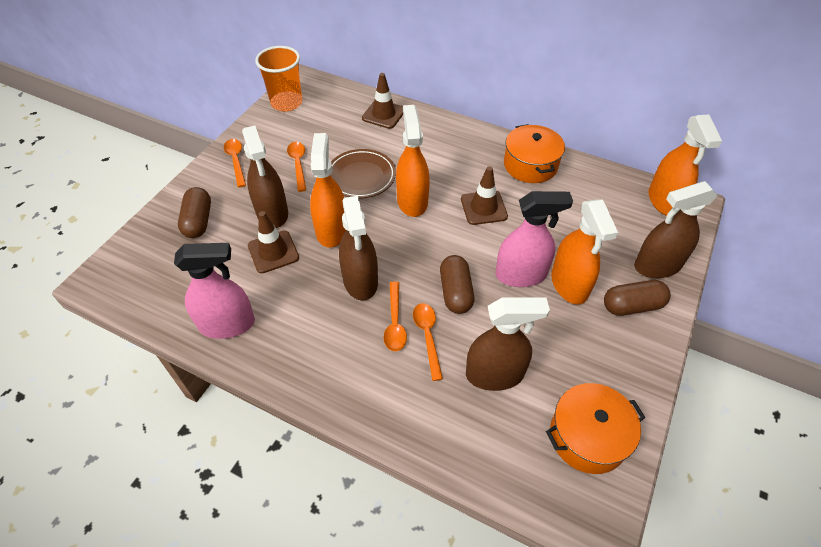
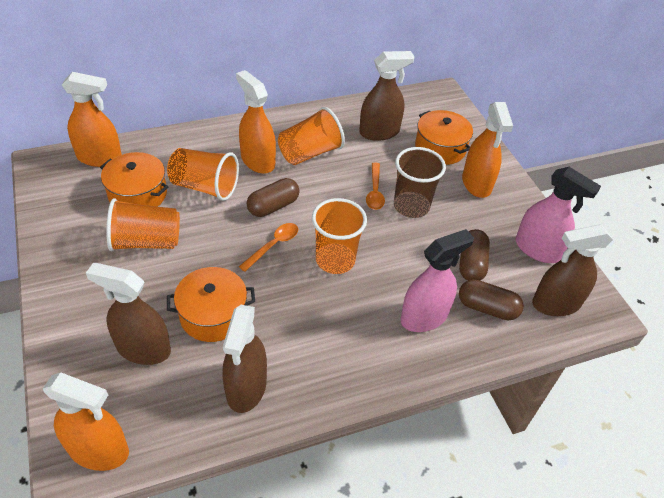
brown cup: 0 -> 1
brown plate: 1 -> 0
brown traffic cone: 3 -> 0
orange cup: 1 -> 4
orange pot: 2 -> 3
orange spoon: 4 -> 2

